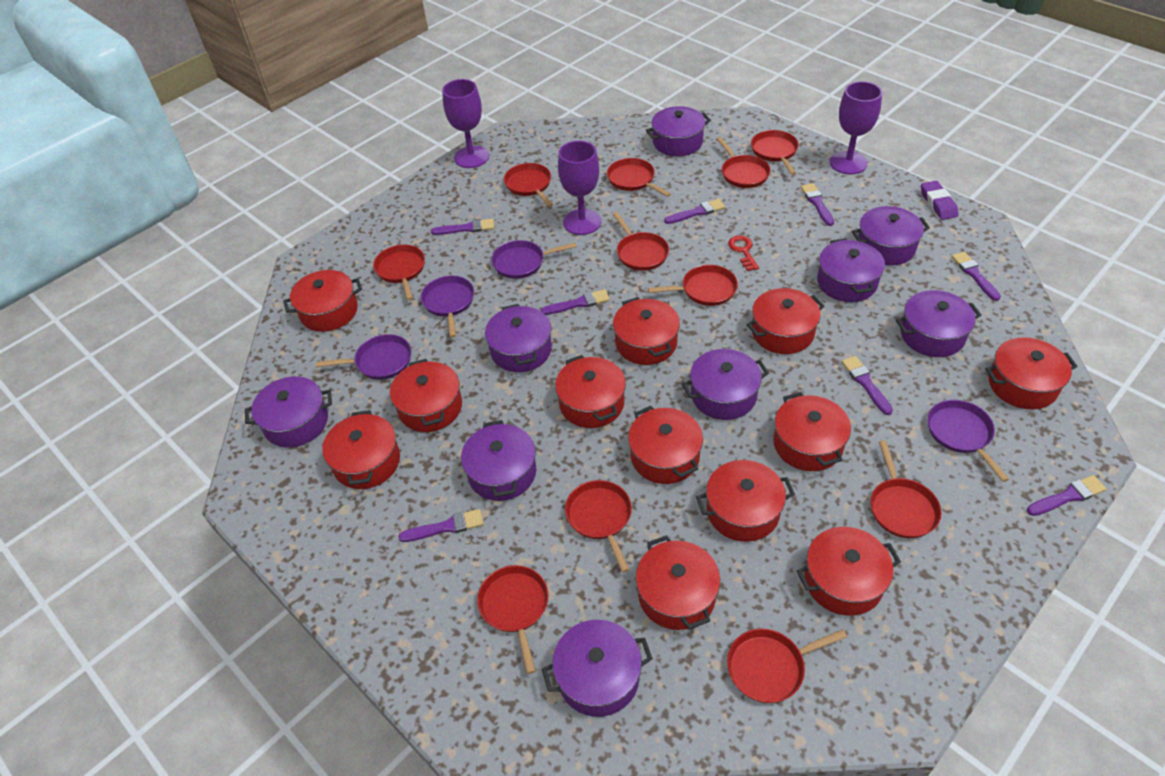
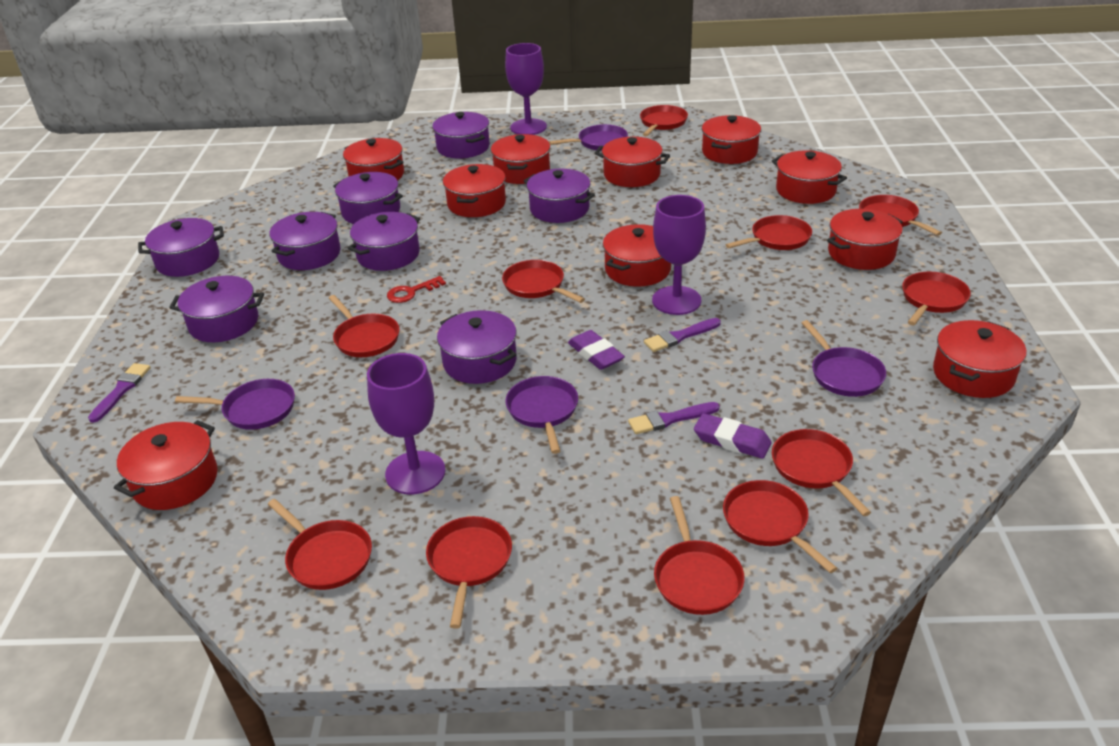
purple brush: 8 -> 3
purple eraser: 1 -> 2
purple pot: 9 -> 8
red pot: 12 -> 10

